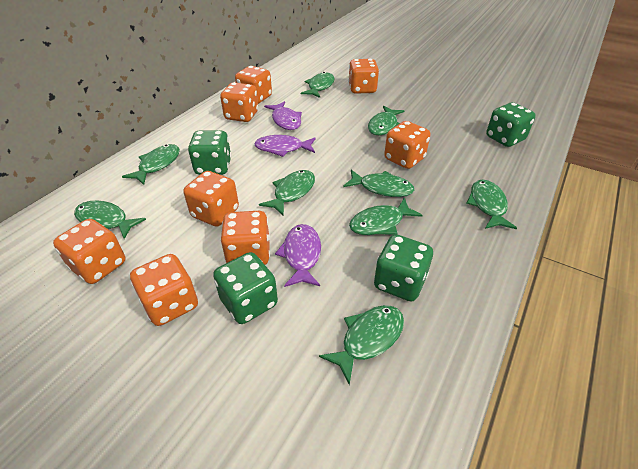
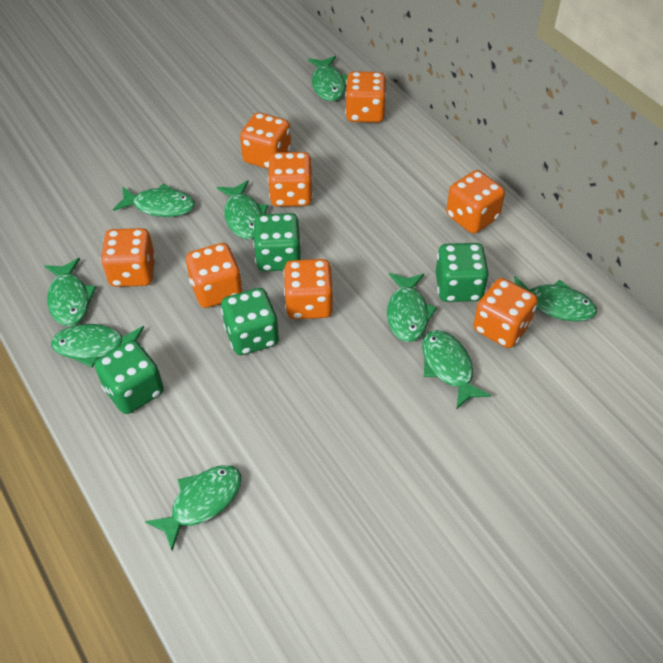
purple fish: 3 -> 0

